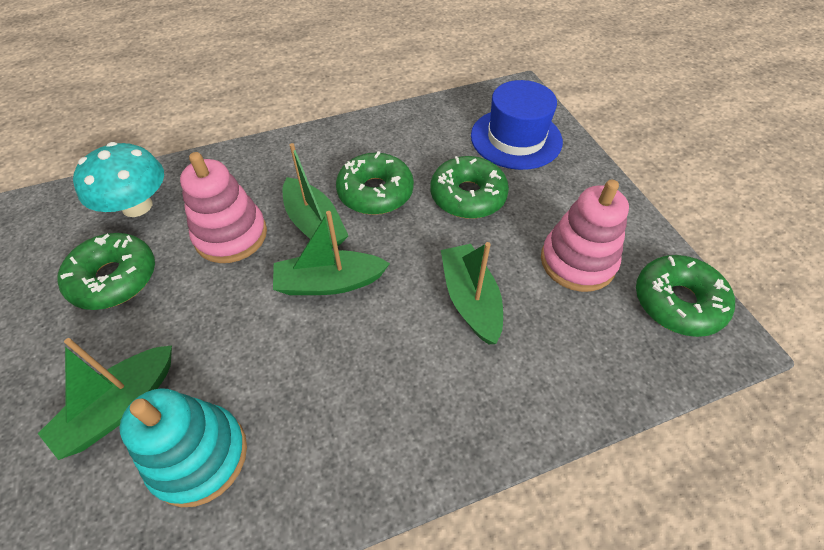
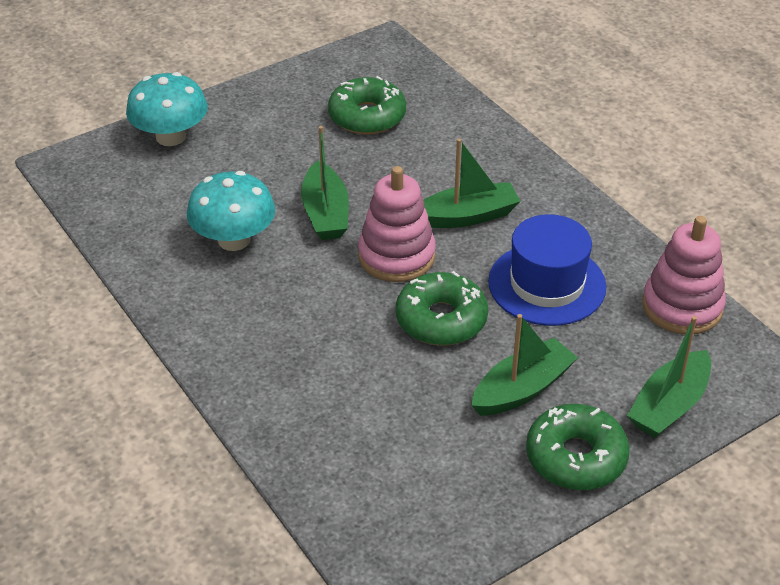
green donut: 4 -> 3
turquoise mushroom: 1 -> 2
turquoise stacking toy: 1 -> 0

